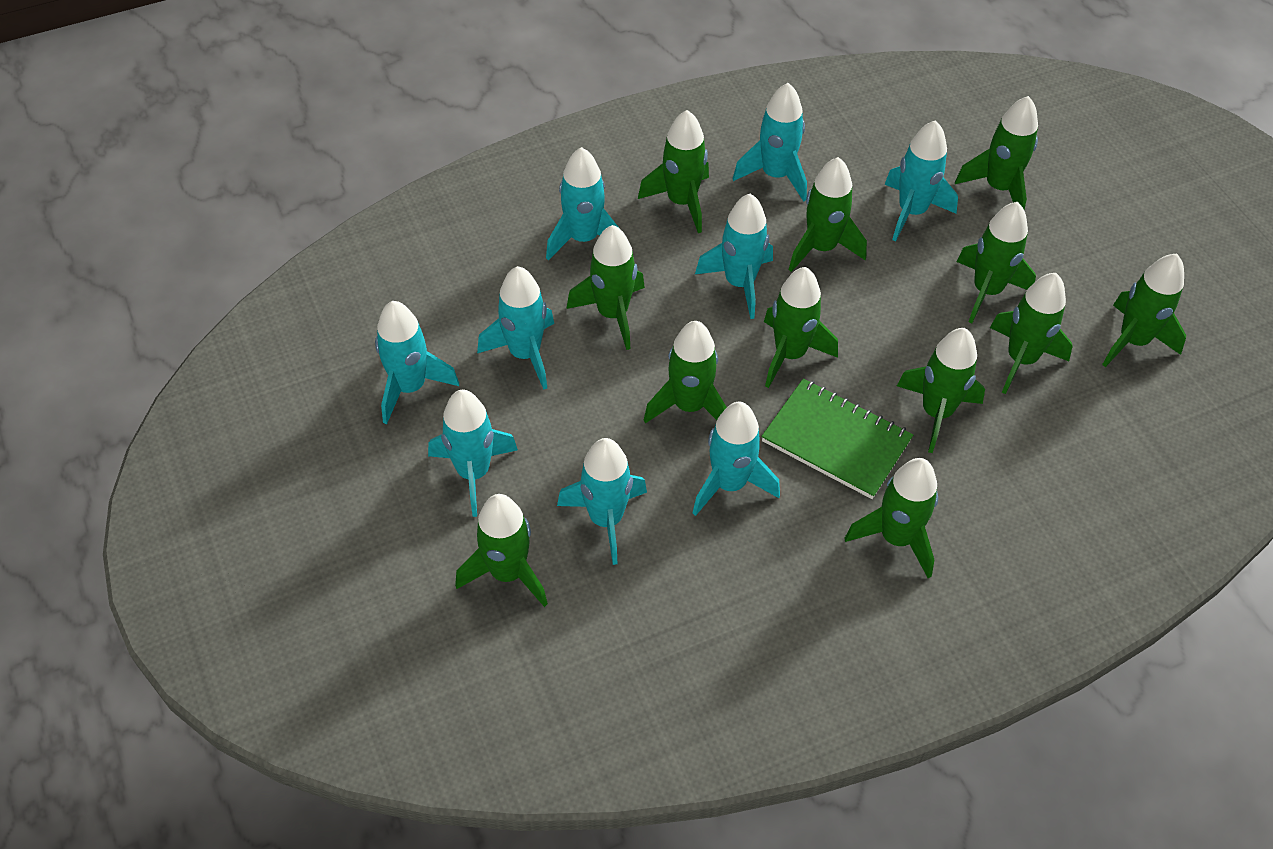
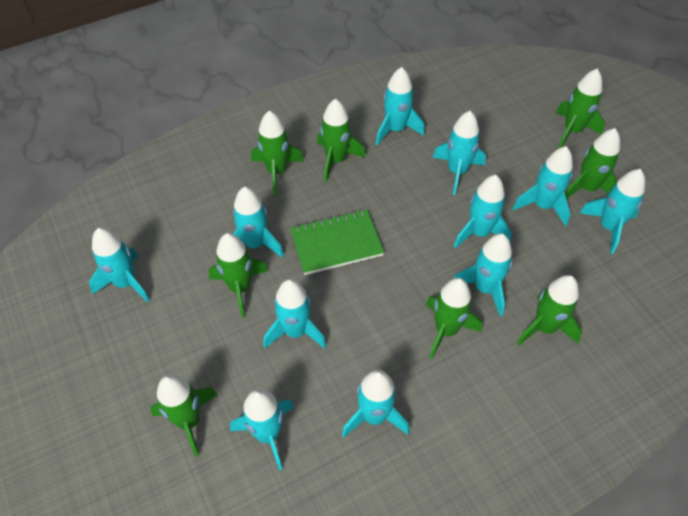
green rocket: 12 -> 8
turquoise rocket: 9 -> 11

